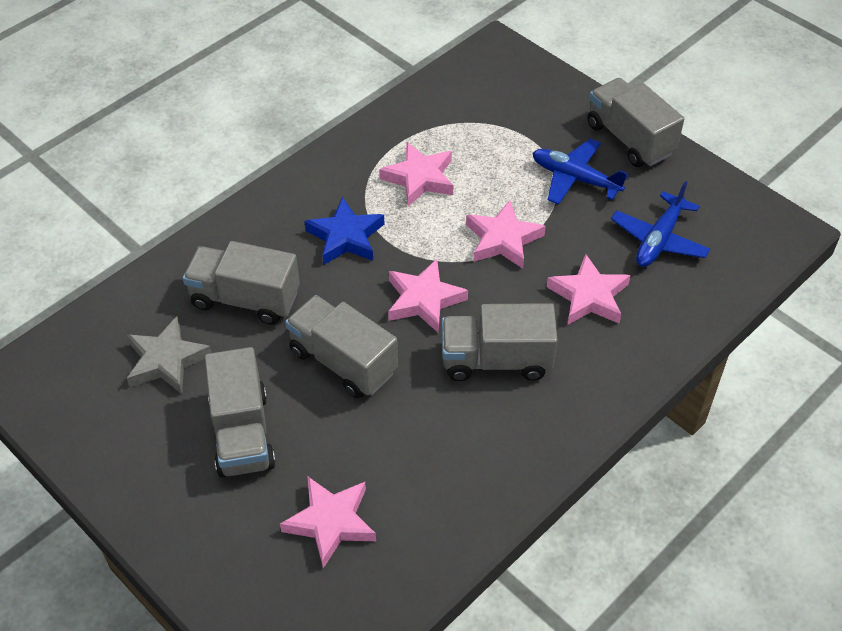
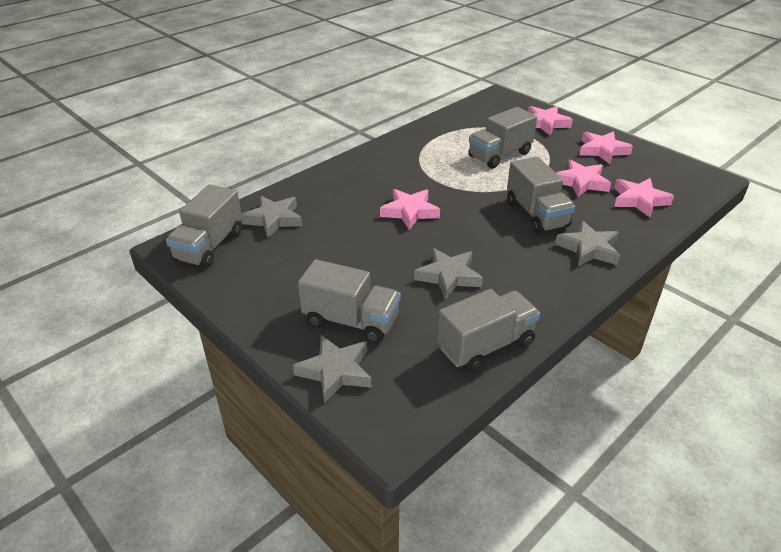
blue plane: 2 -> 0
blue star: 1 -> 0
grey star: 1 -> 4

